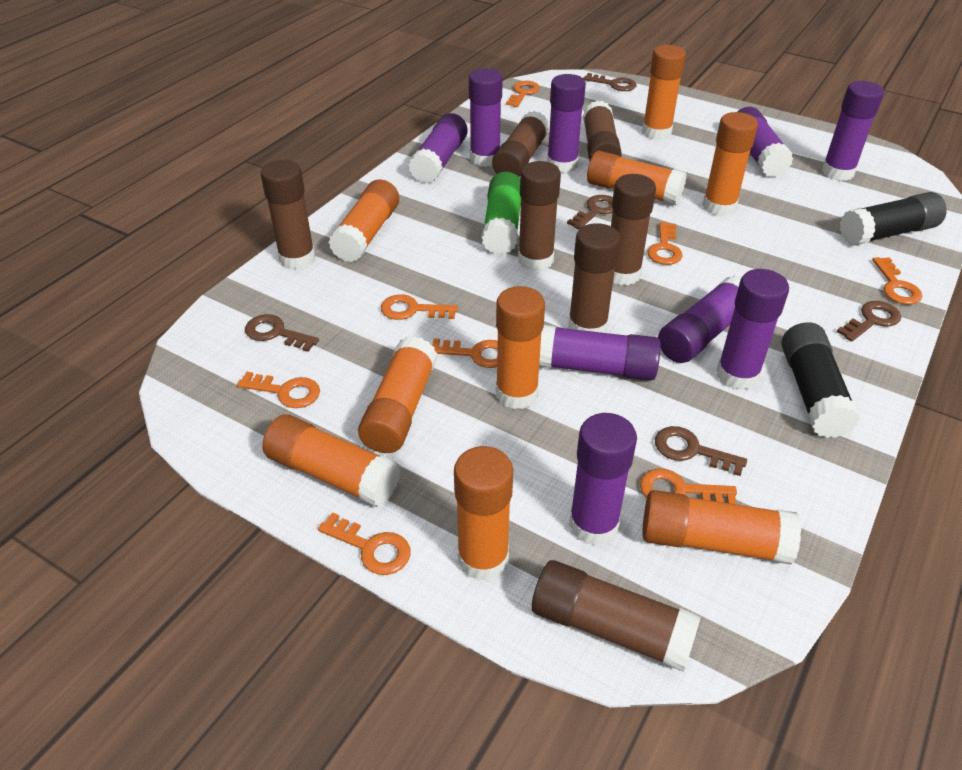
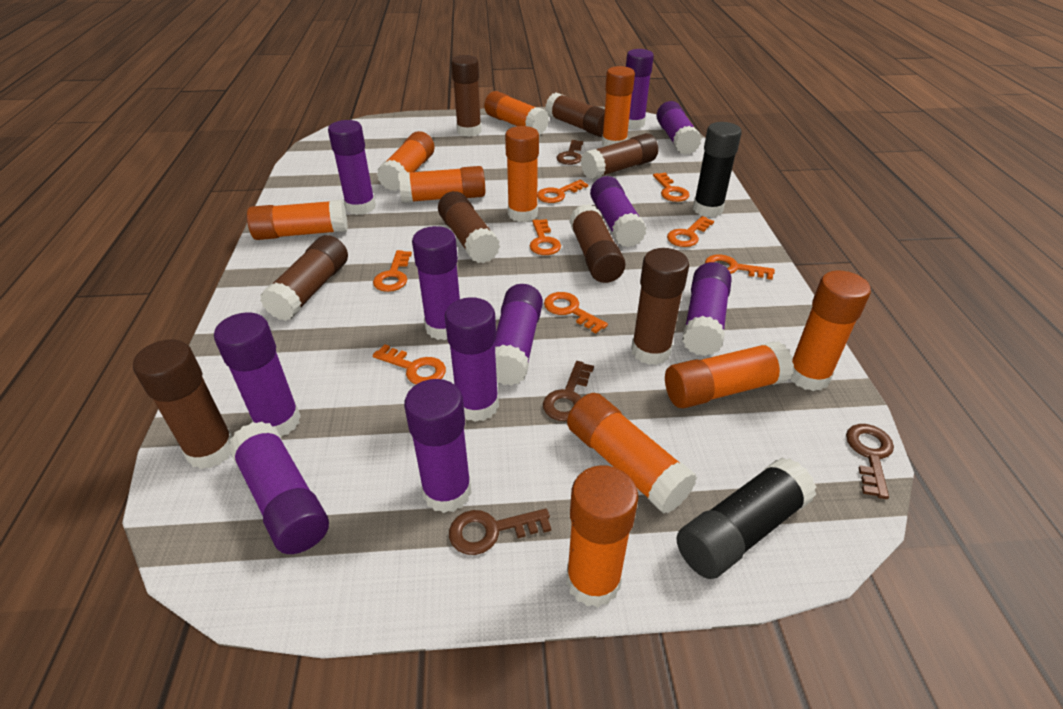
brown glue stick: 7 -> 8
brown key: 5 -> 4
green glue stick: 1 -> 0
orange glue stick: 9 -> 10
purple glue stick: 9 -> 11

